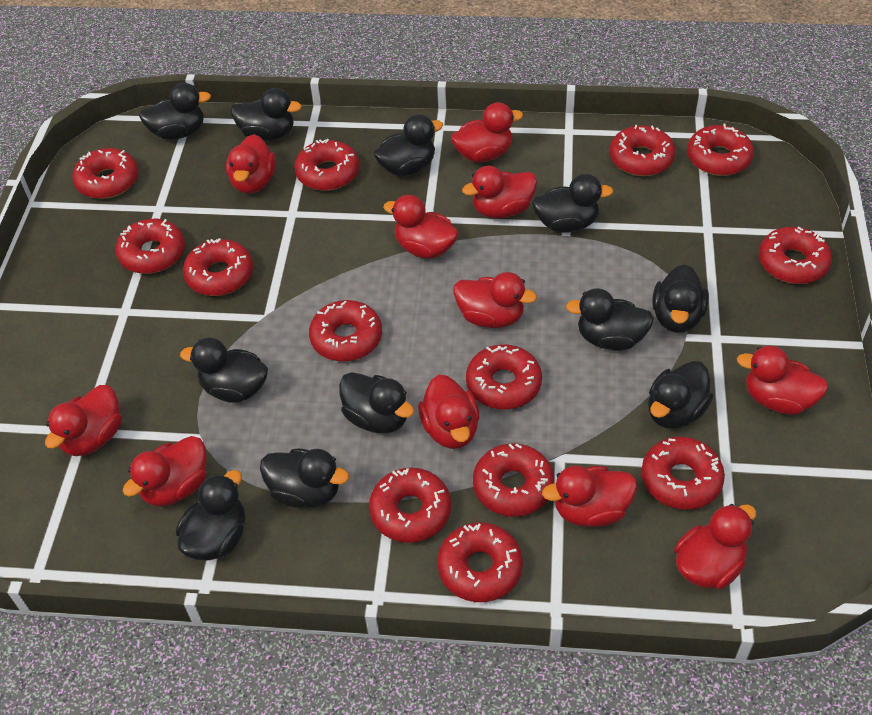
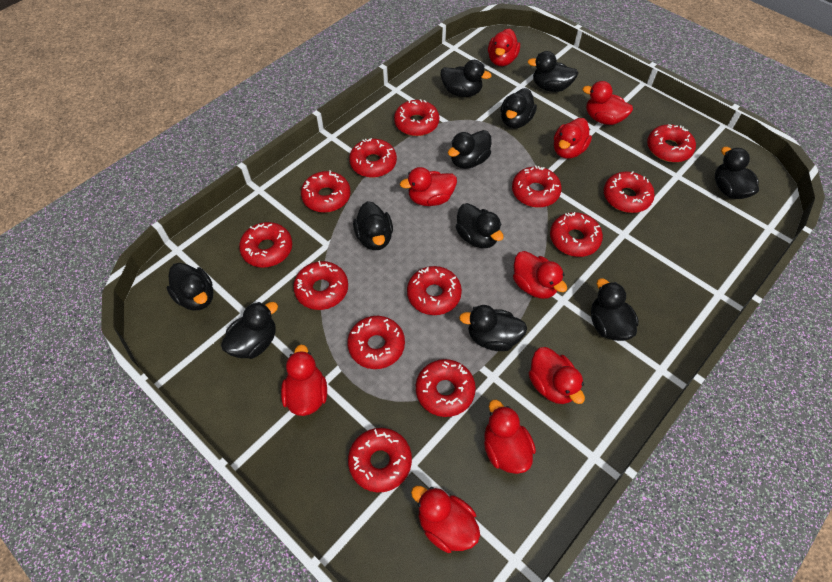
red duck: 11 -> 9

